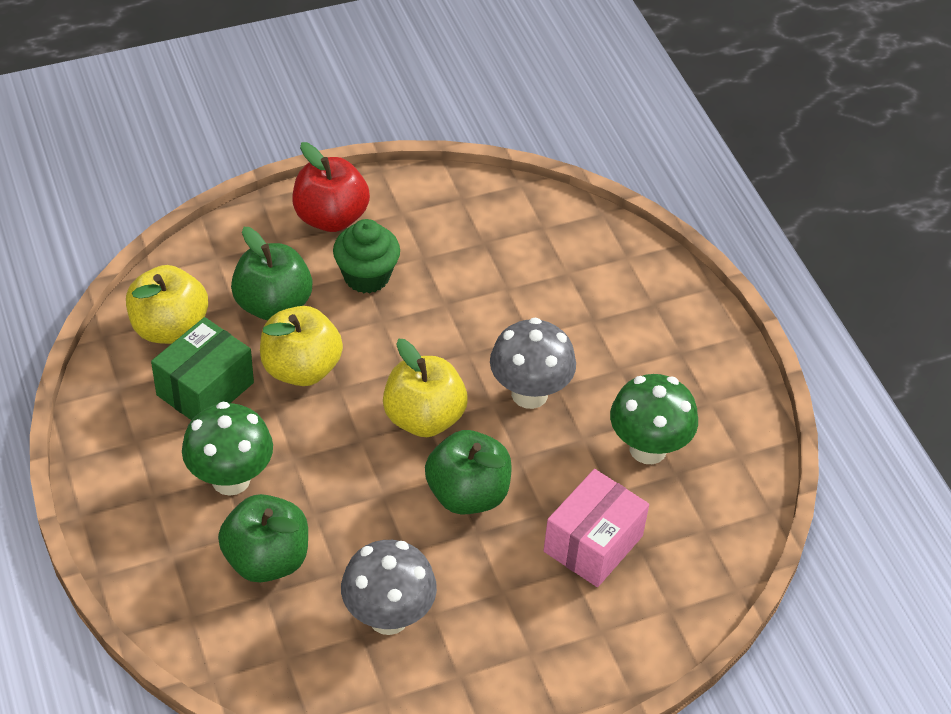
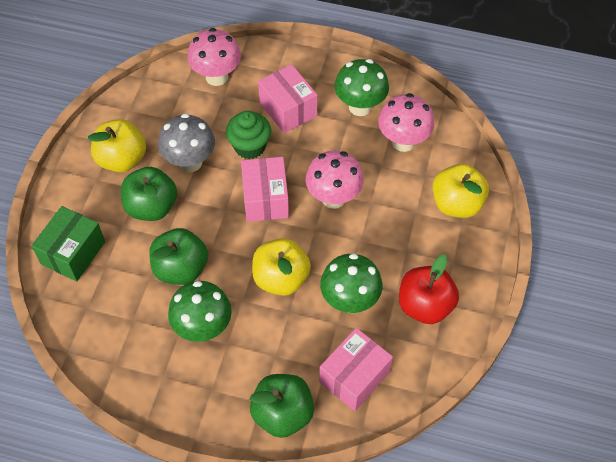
green mushroom: 2 -> 3
grey mushroom: 2 -> 1
pink box: 1 -> 3
pink mushroom: 0 -> 3

